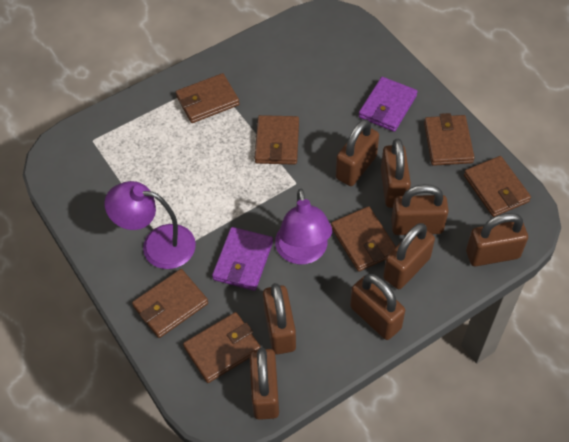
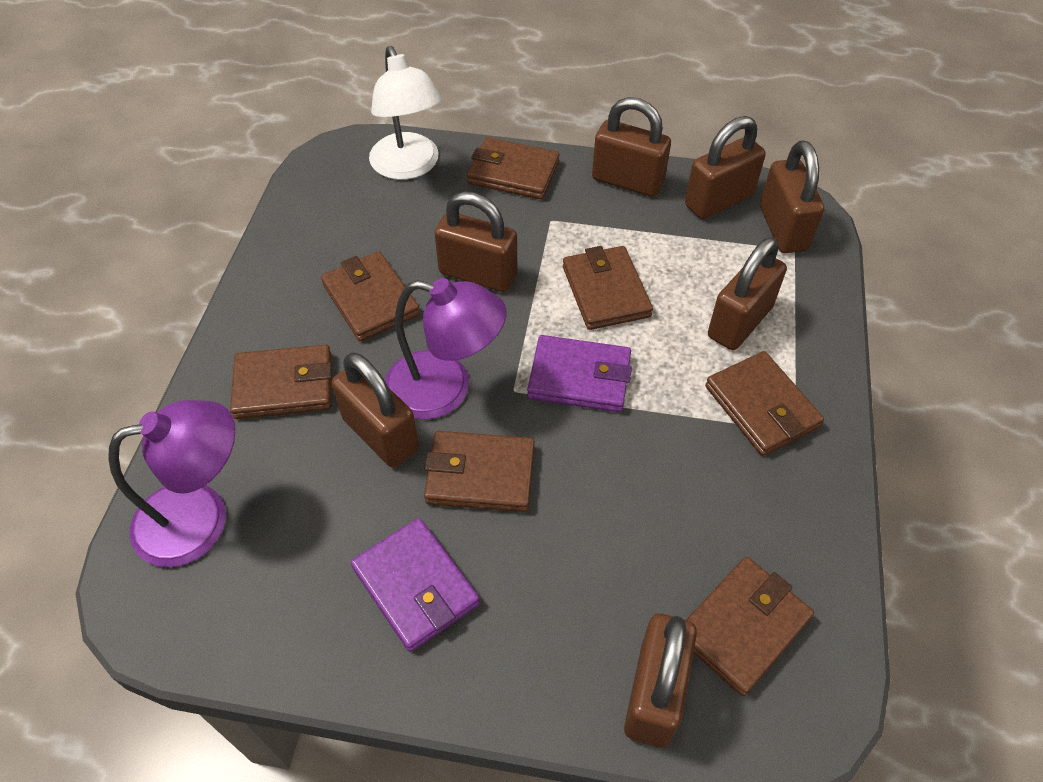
brown padlock: 8 -> 7
white lamp: 0 -> 1

